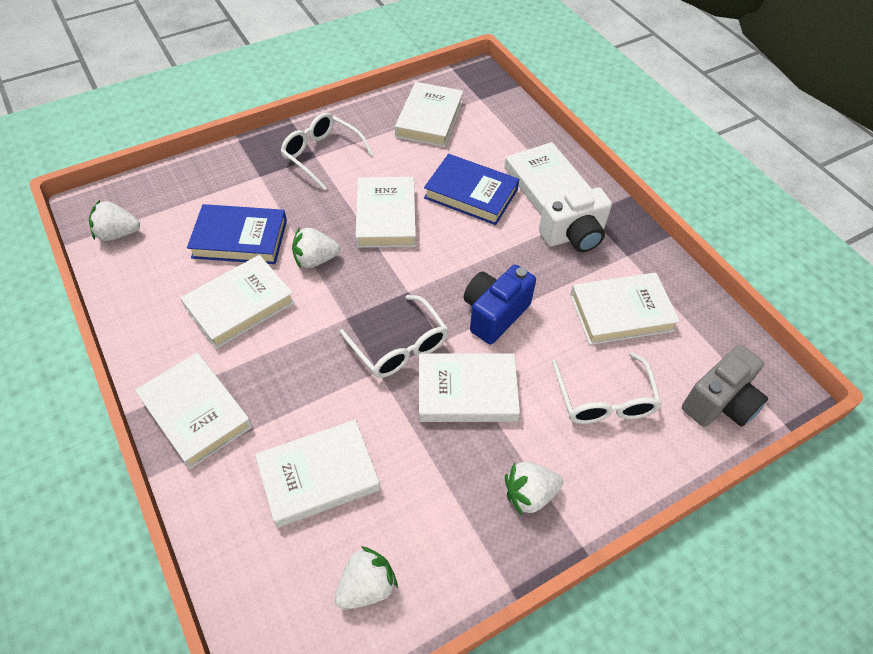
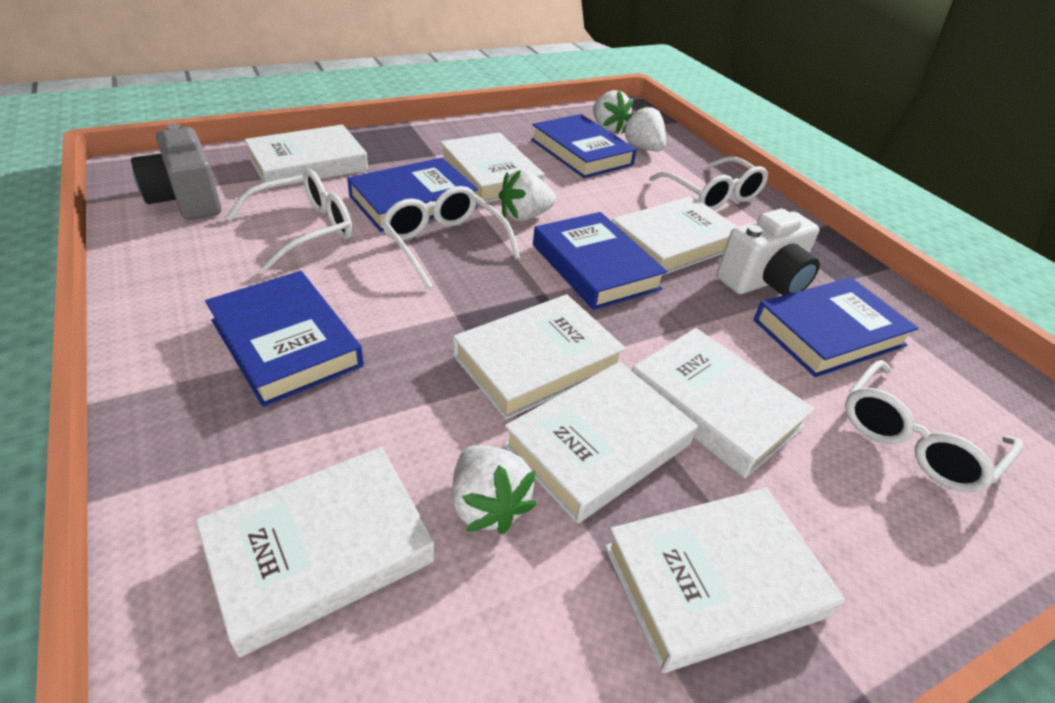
blue book: 2 -> 5
blue camera: 1 -> 0
white glasses: 3 -> 4

